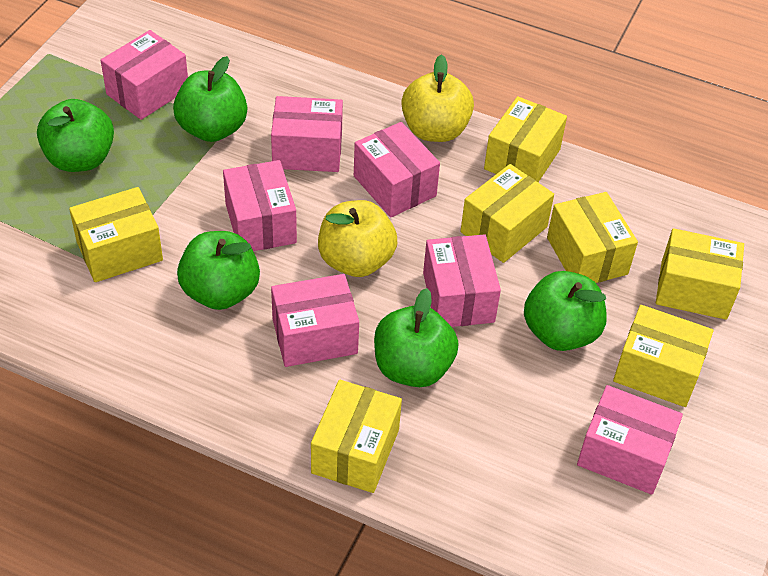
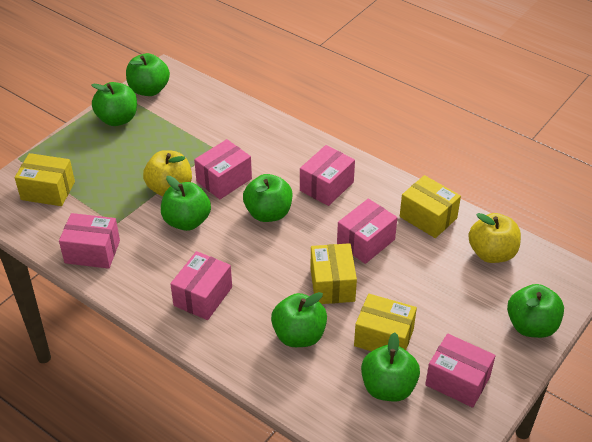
green apple: 5 -> 7
pink box: 7 -> 6
yellow box: 7 -> 4

